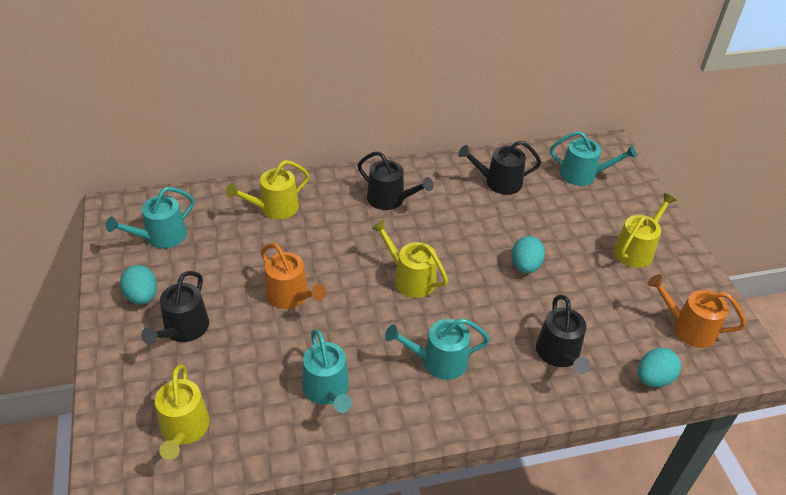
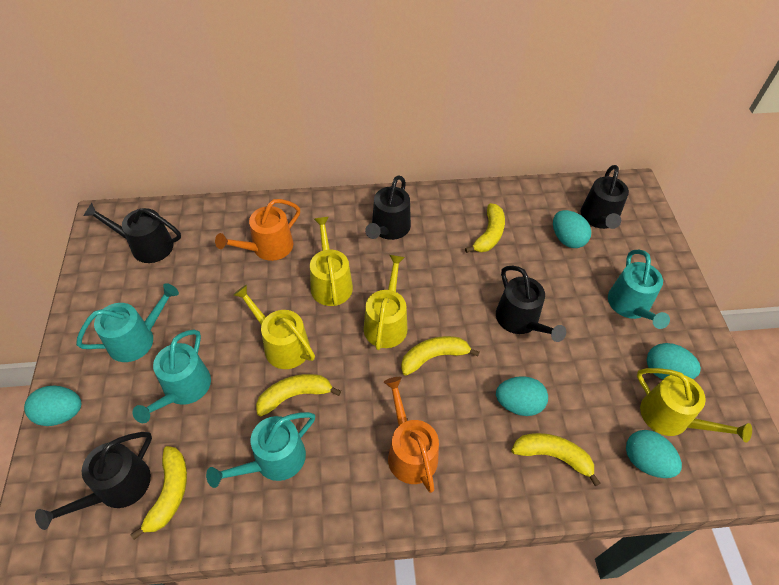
black watering can: 4 -> 5
turquoise egg: 3 -> 5
yellow banana: 0 -> 5

